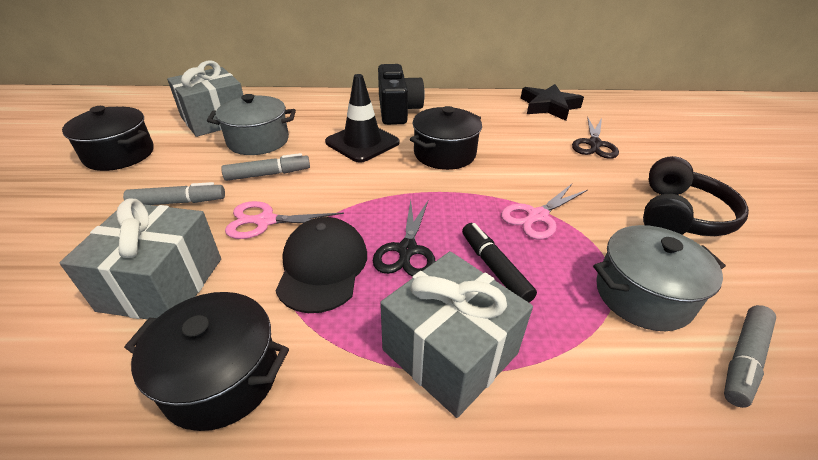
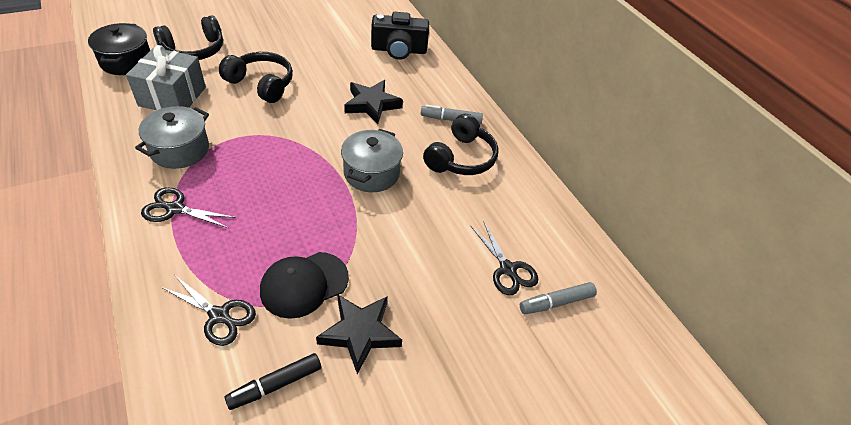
black headphones: 1 -> 3
black pot: 3 -> 1
black scissors: 2 -> 3
black star: 1 -> 2
black traffic cone: 1 -> 0
grey gift: 3 -> 1
grey marker: 3 -> 2
pink scissors: 2 -> 0

